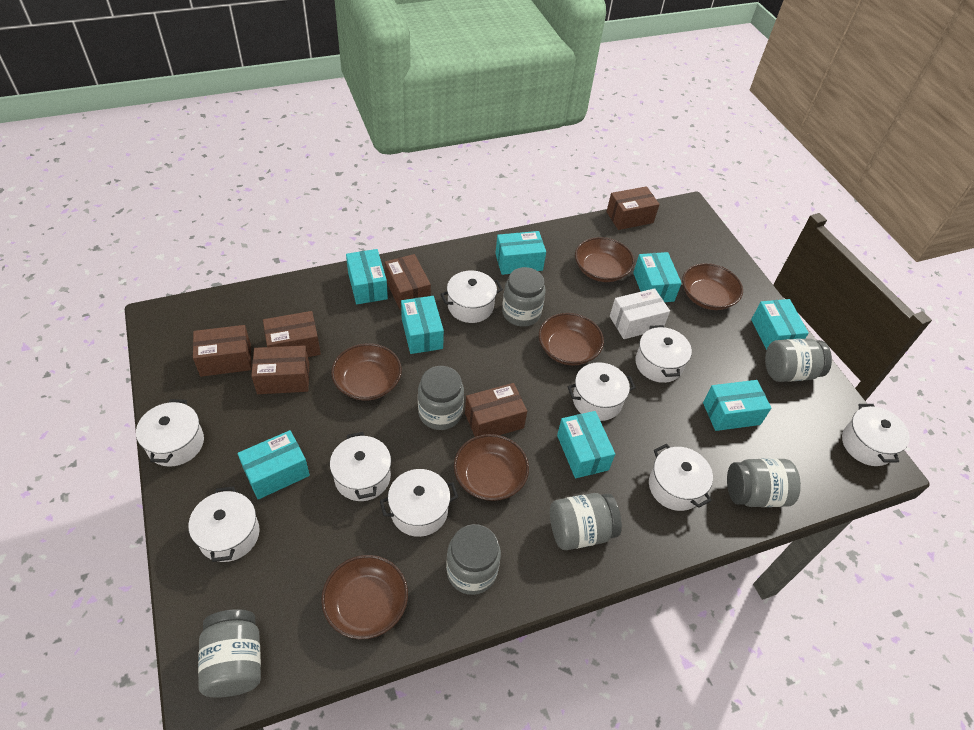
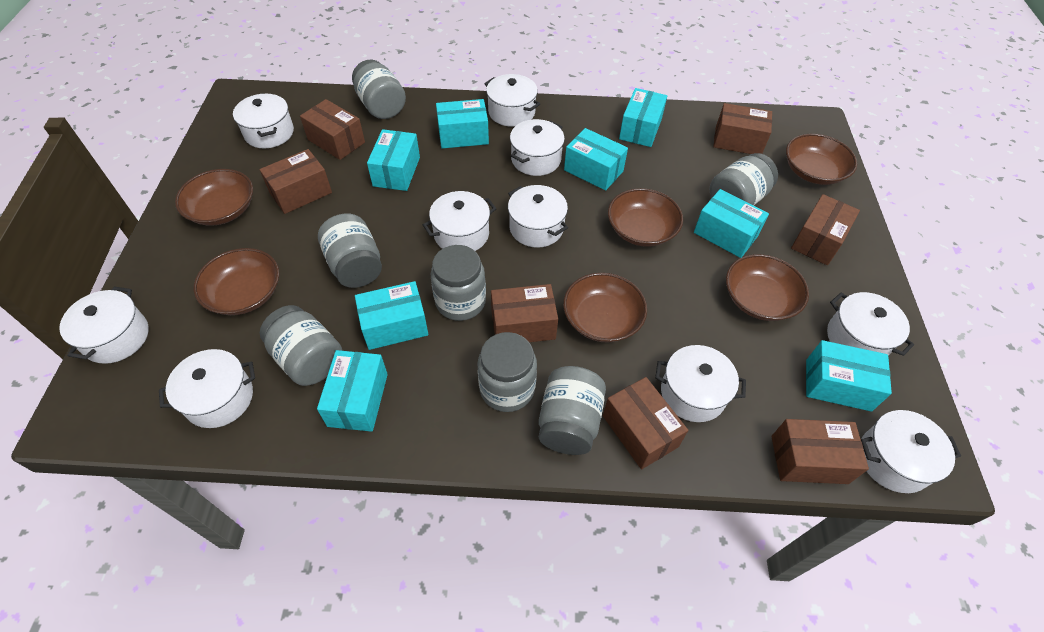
brown box: 6 -> 7
white box: 1 -> 0
white pot: 9 -> 10

